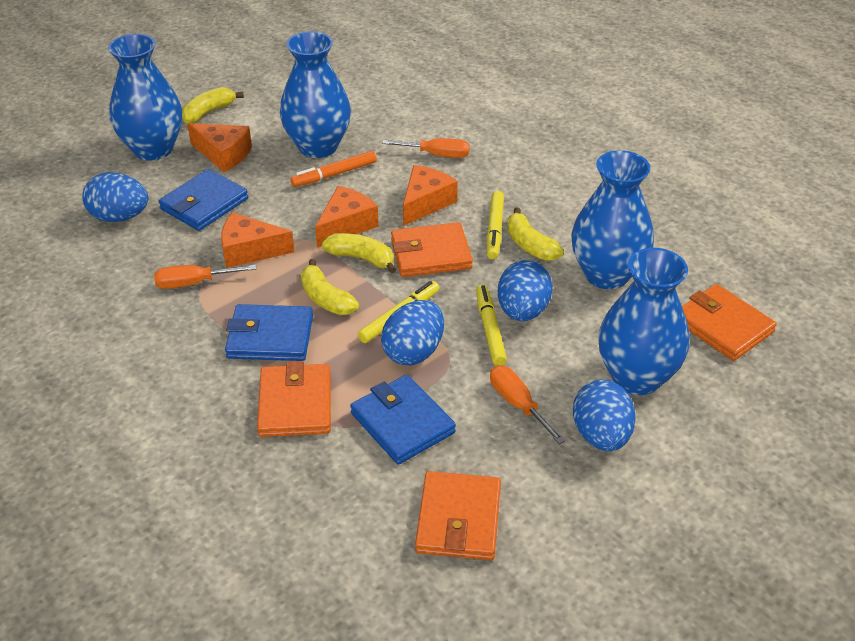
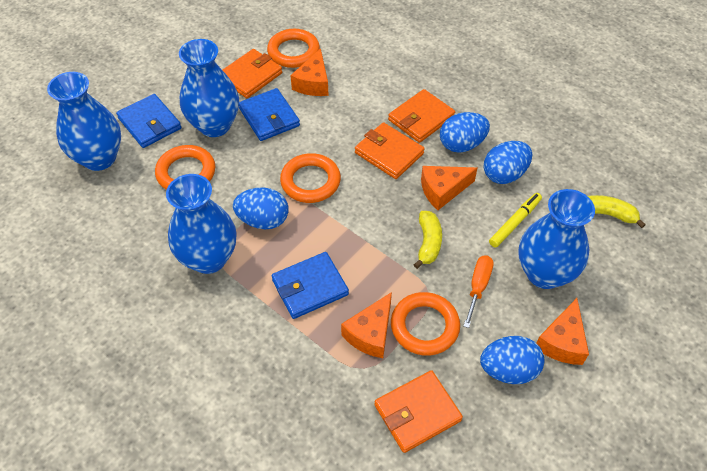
orange marker: 1 -> 0
orange ring: 0 -> 4
orange screwdriver: 3 -> 1
yellow banana: 4 -> 2
yellow marker: 3 -> 1

